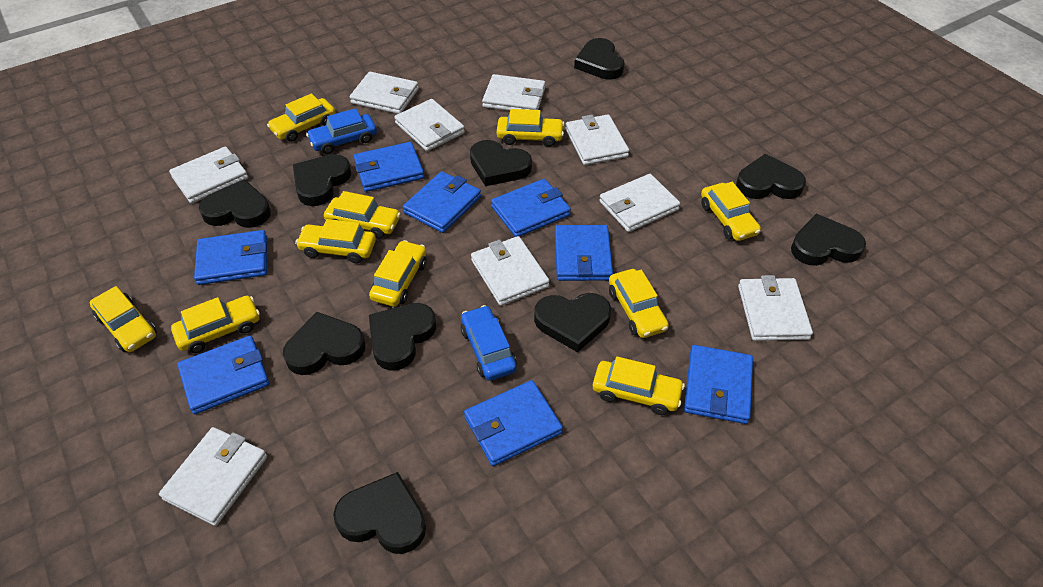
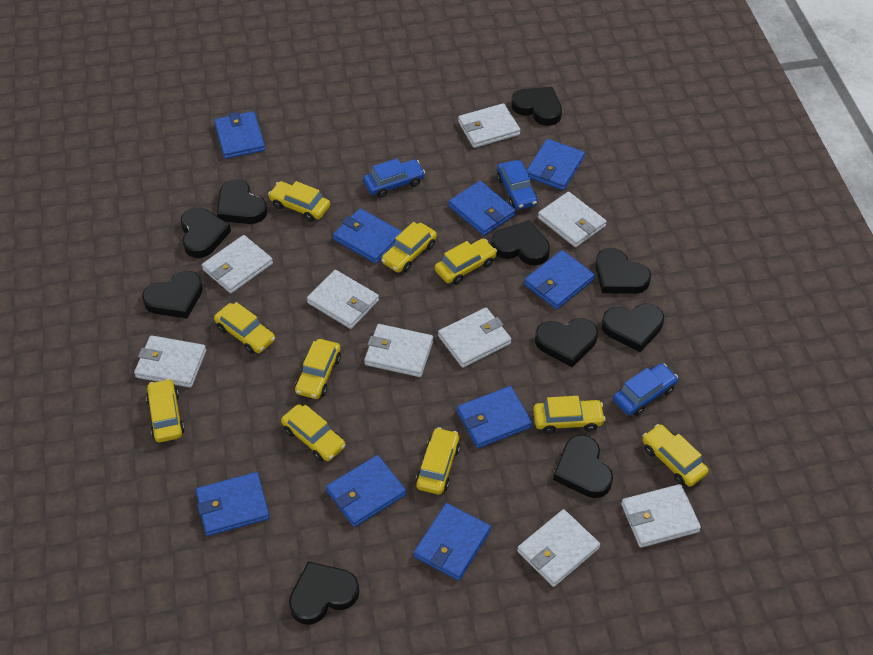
blue car: 2 -> 3
blue wallet: 8 -> 9

